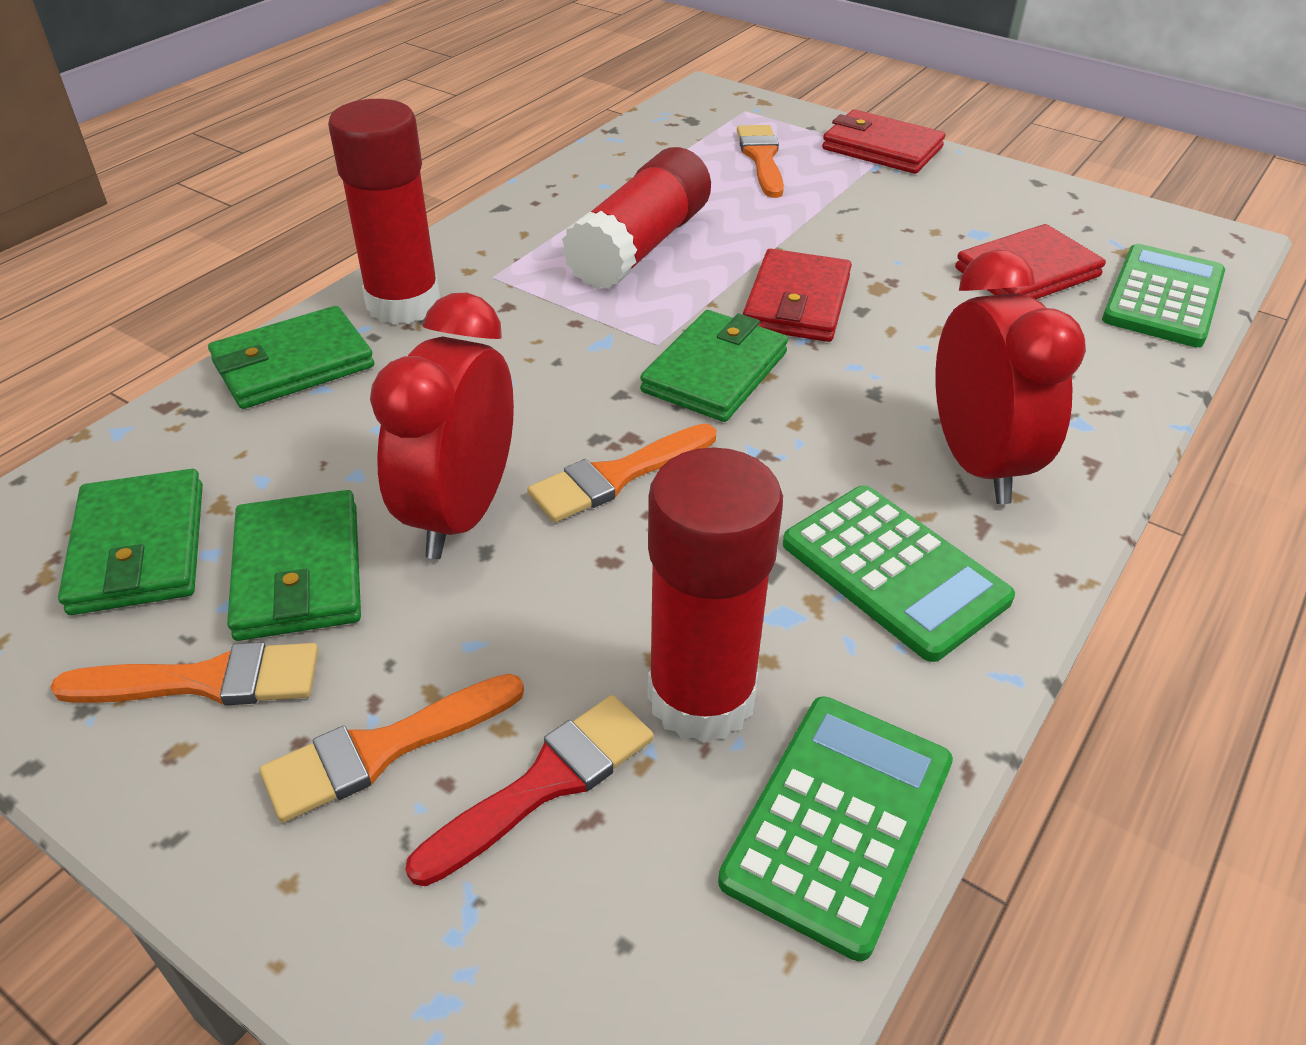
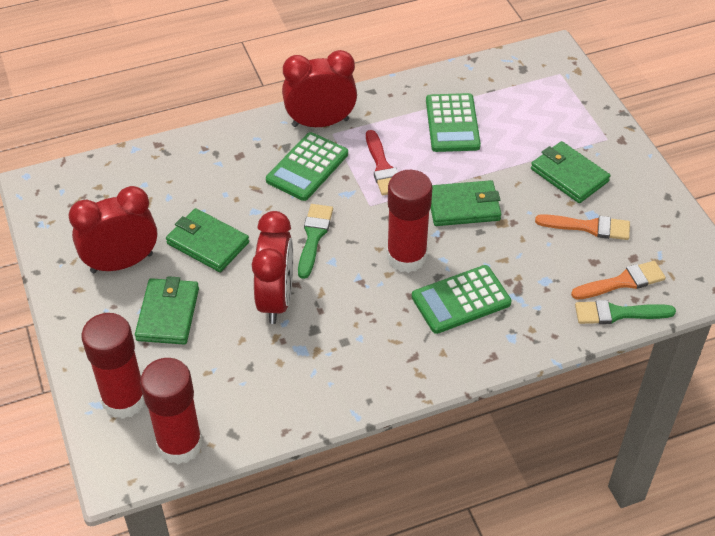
green brush: 0 -> 2
orange brush: 4 -> 2
red clock: 2 -> 3
red wallet: 3 -> 0

